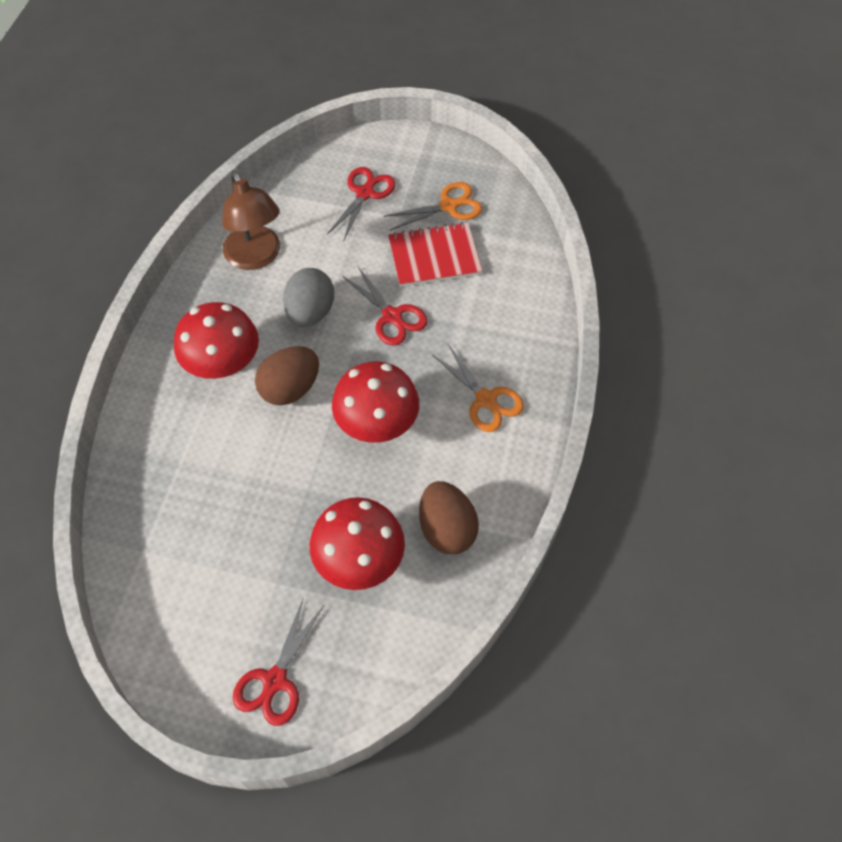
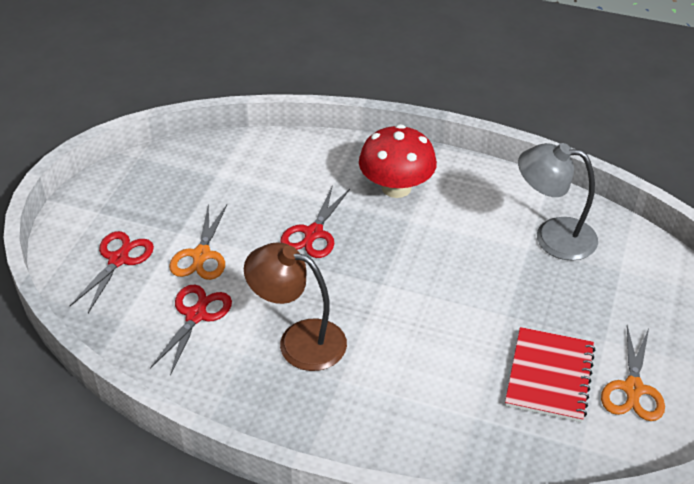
brown egg: 2 -> 0
grey egg: 1 -> 0
grey lamp: 0 -> 1
red mushroom: 3 -> 1

